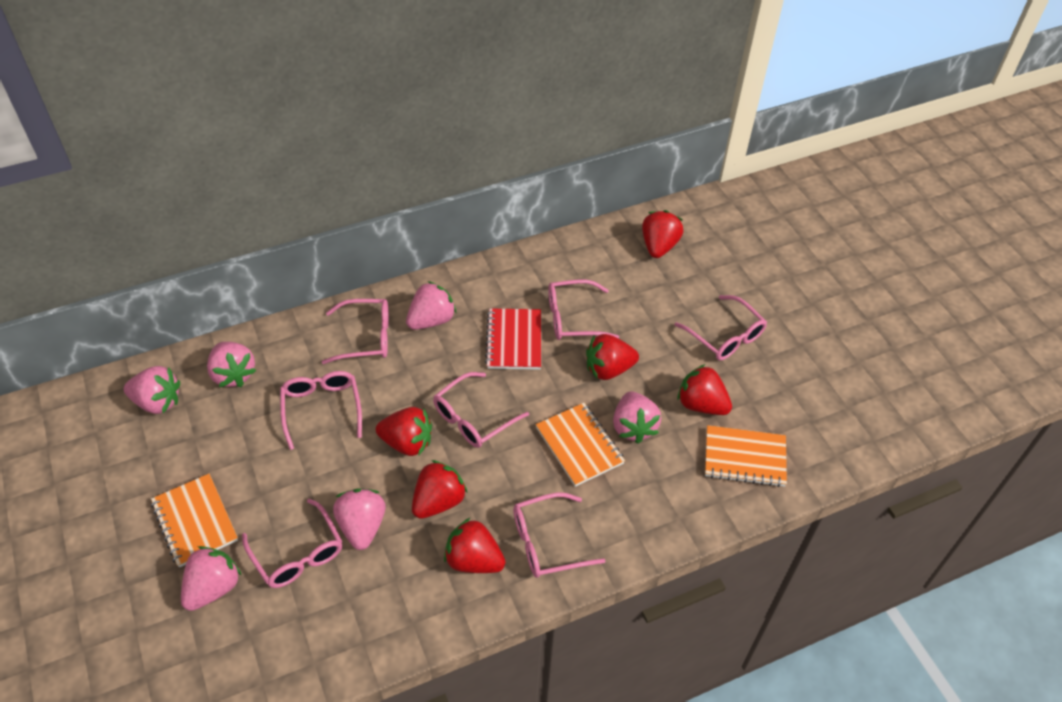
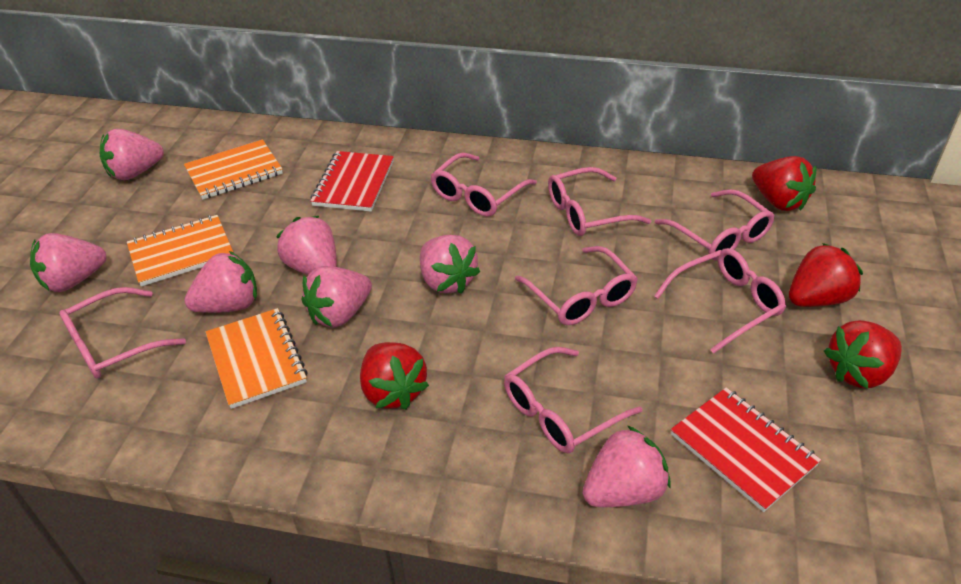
pink strawberry: 6 -> 7
red notebook: 1 -> 2
red strawberry: 6 -> 4

